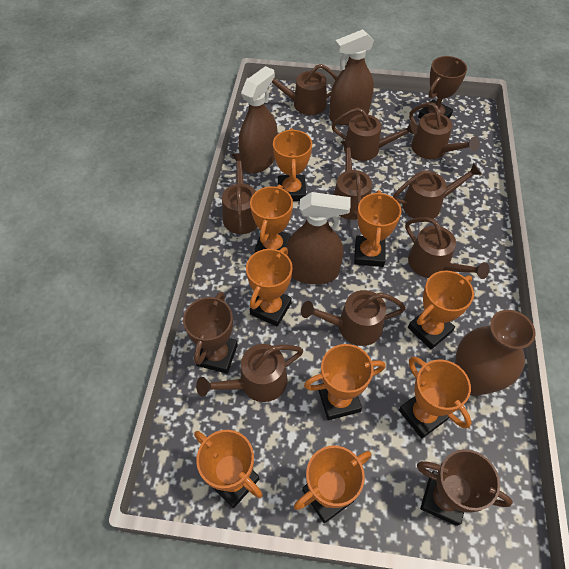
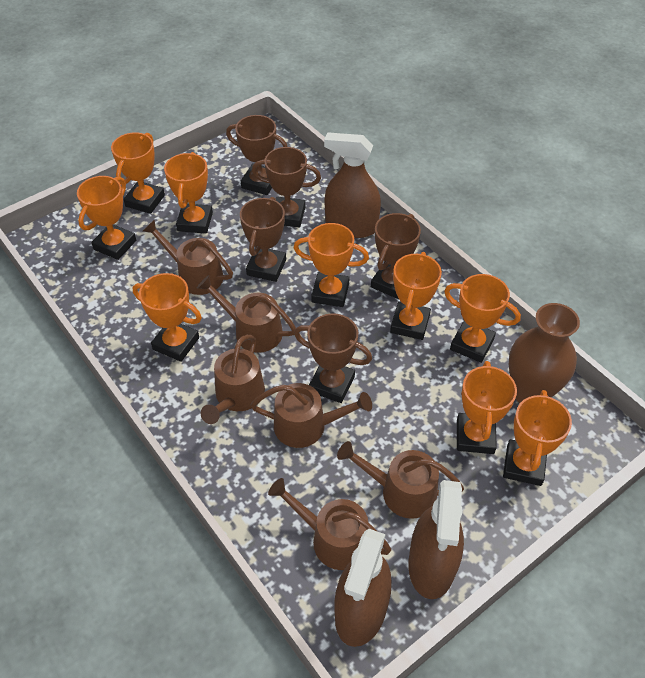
brown trophy: 3 -> 5
brown watering can: 9 -> 6

